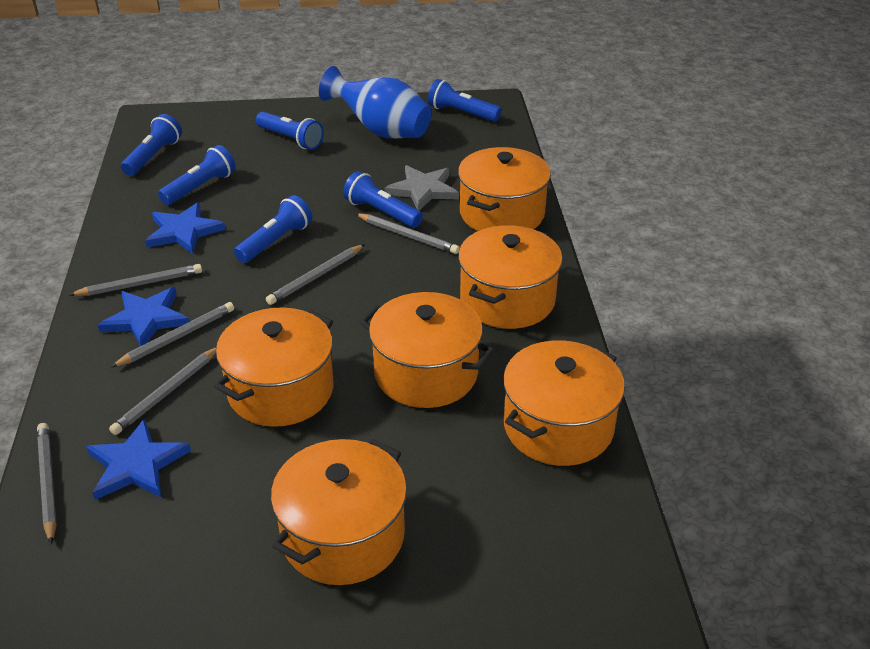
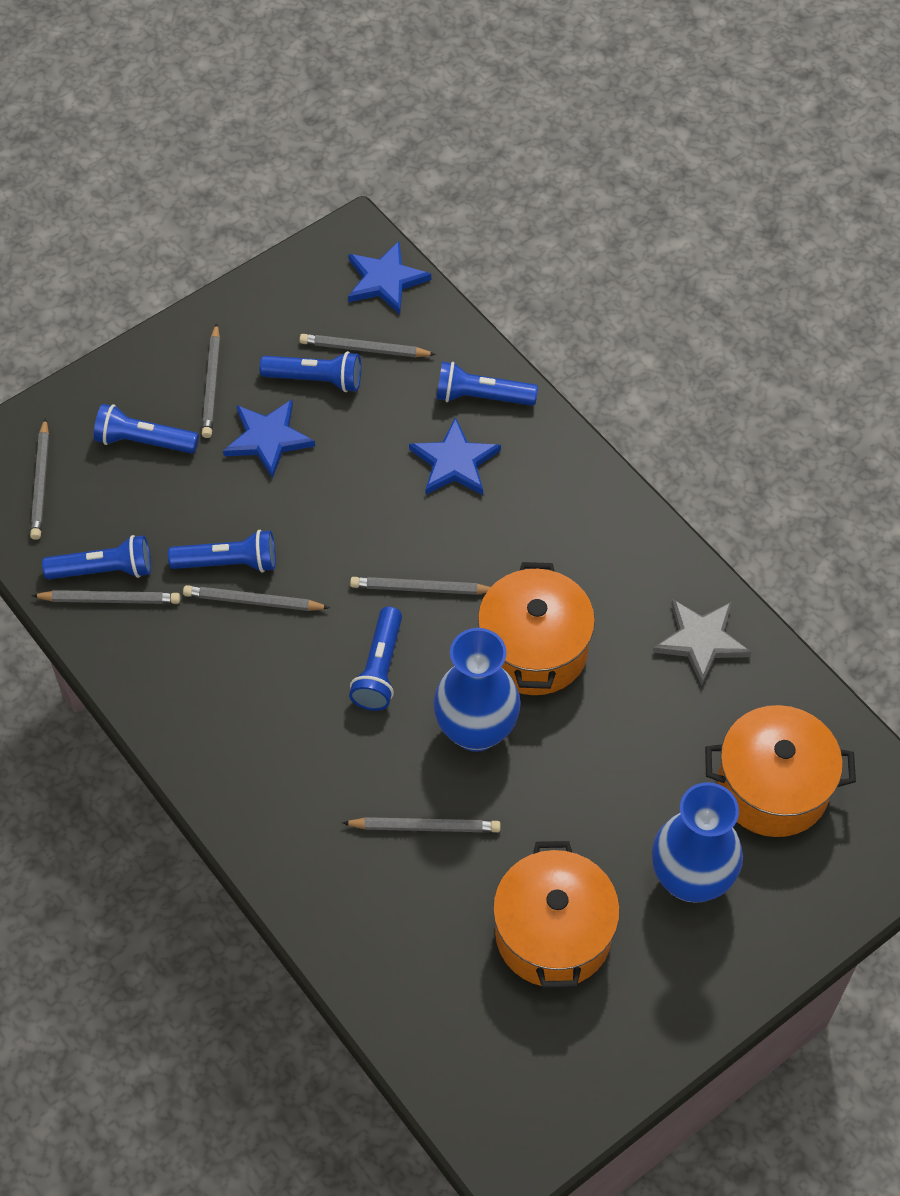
blue vase: 1 -> 2
grey pencil: 6 -> 7
orange pot: 6 -> 3

